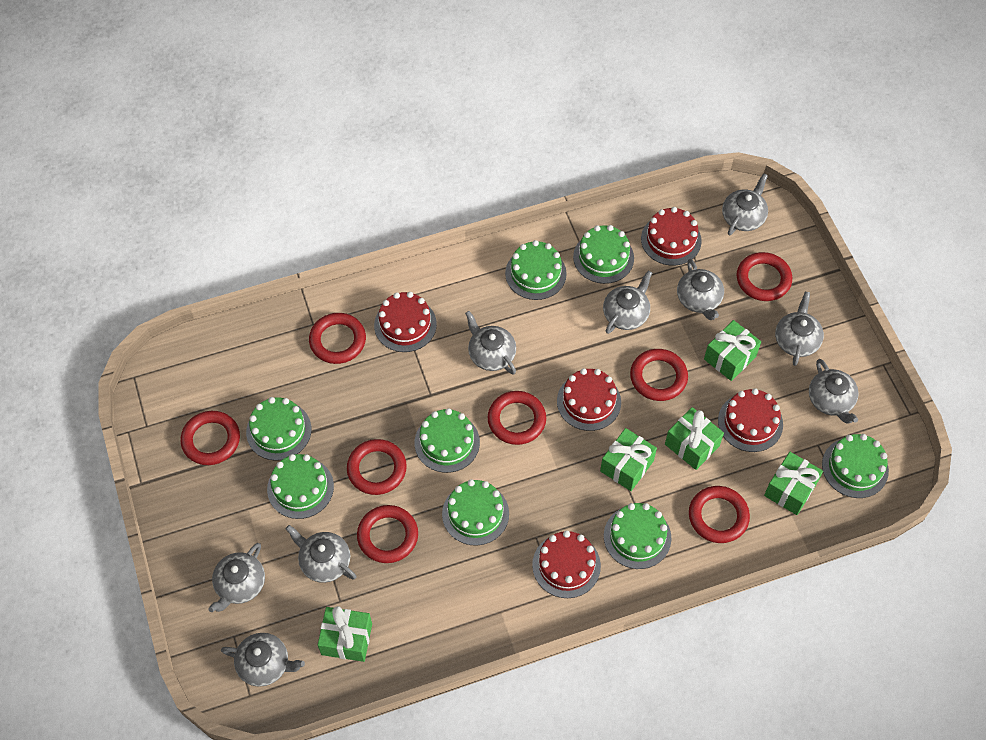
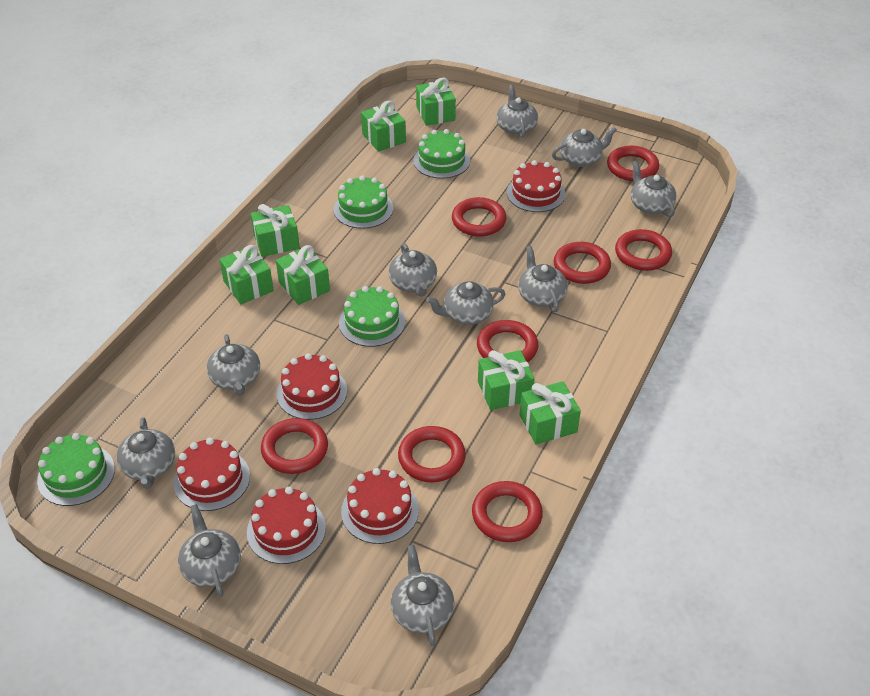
green cake: 8 -> 4
green gift: 5 -> 7
grey teapot: 9 -> 10

